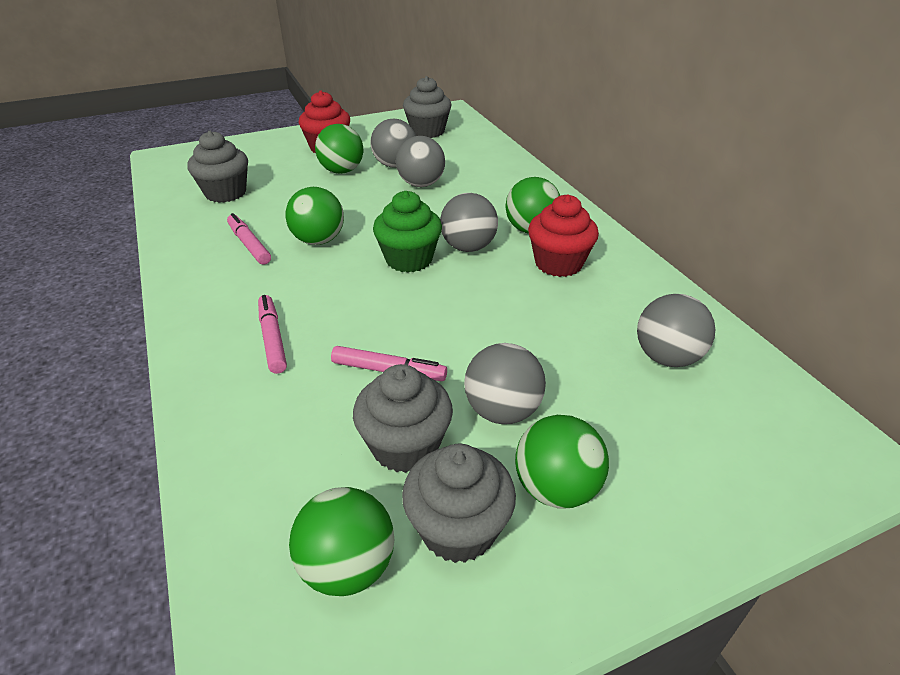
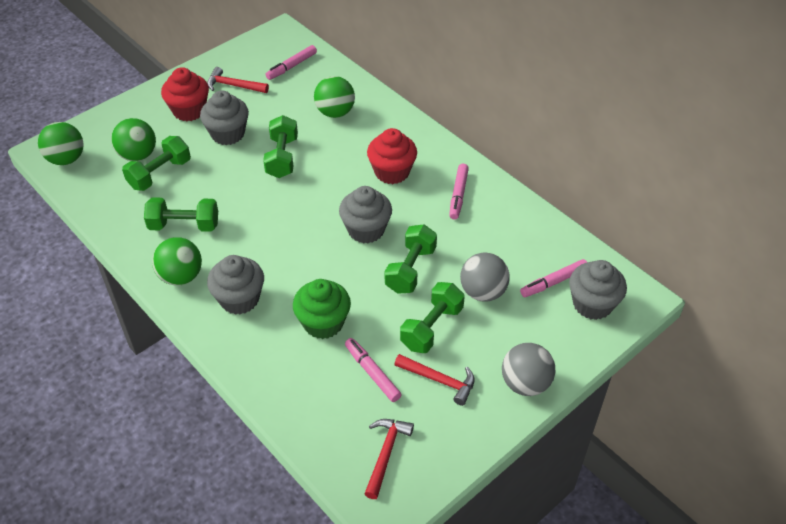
green ball: 5 -> 4
green dumbbell: 0 -> 5
grey ball: 5 -> 2
pink marker: 3 -> 4
red hammer: 0 -> 3

